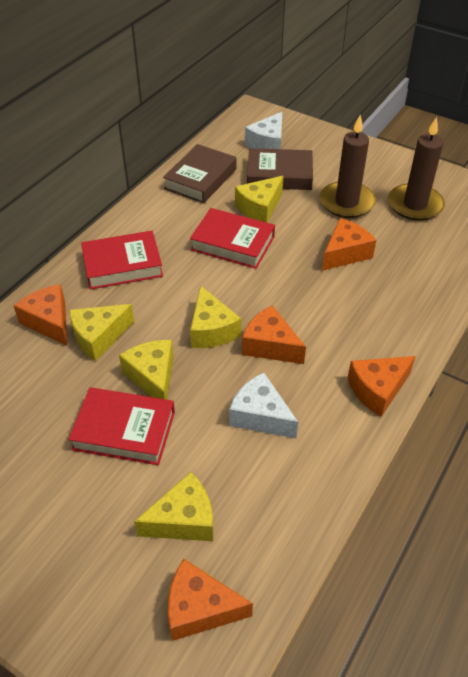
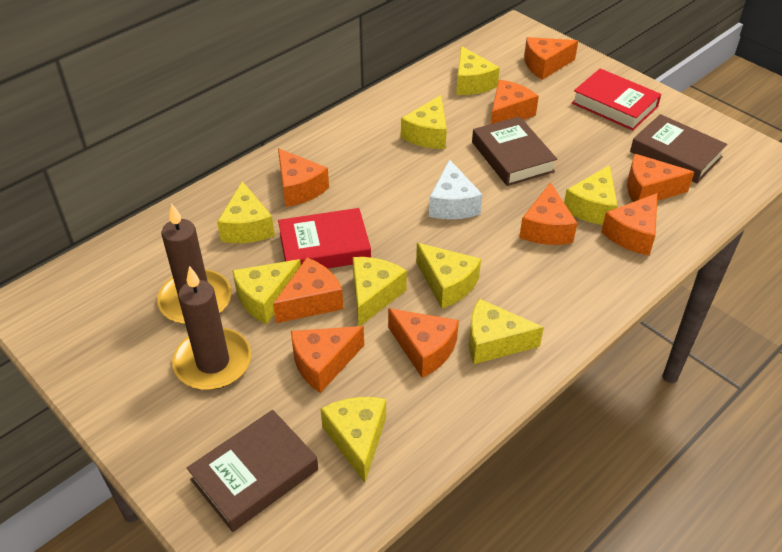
brown book: 2 -> 3
orange cheese: 5 -> 9
red book: 3 -> 2
white cheese: 2 -> 1
yellow cheese: 5 -> 9

